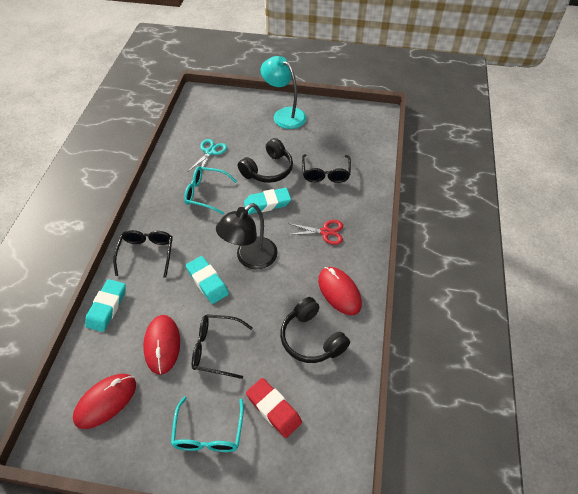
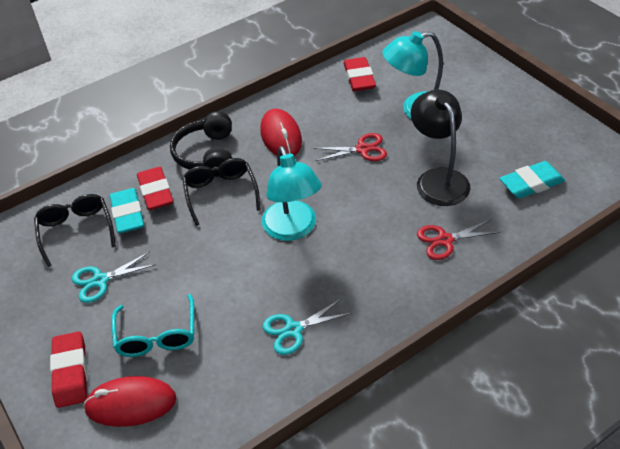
black glasses: 3 -> 2
black headphones: 2 -> 1
red eraser: 1 -> 3
red mouse: 3 -> 2
red scissors: 1 -> 2
turquoise eraser: 3 -> 2
turquoise glasses: 2 -> 1
turquoise lamp: 1 -> 2
turquoise scissors: 1 -> 2

